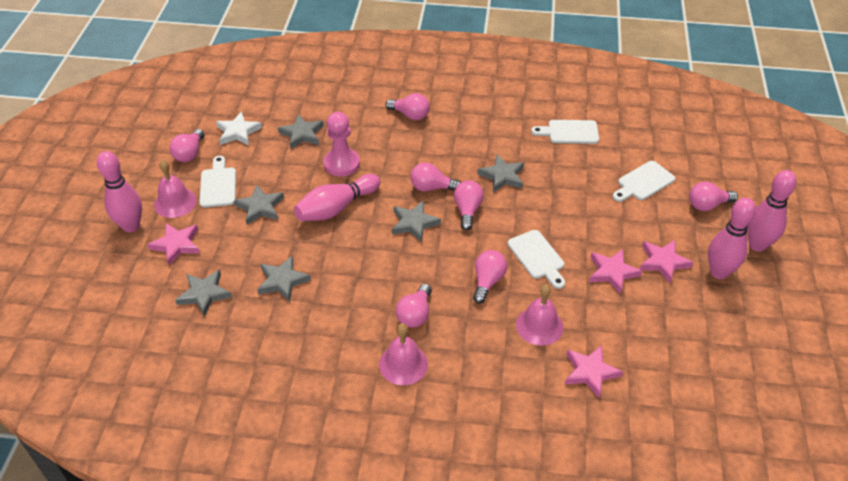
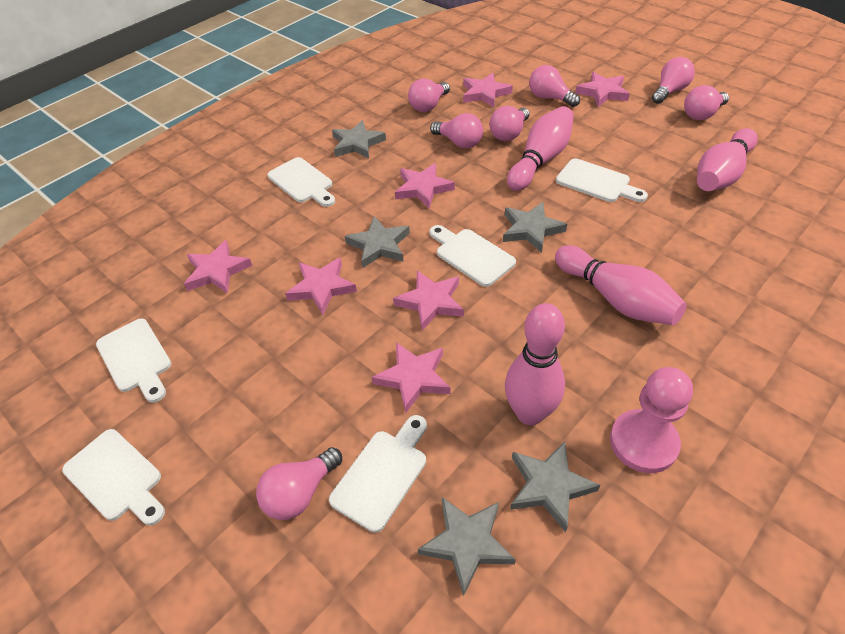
grey star: 6 -> 5
pink bell: 3 -> 0
pink star: 4 -> 7
white cutting board: 4 -> 6
white star: 1 -> 0

